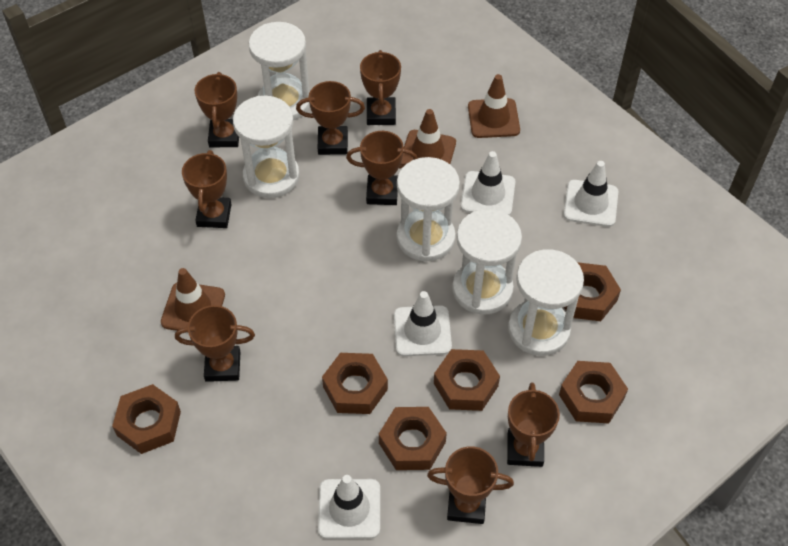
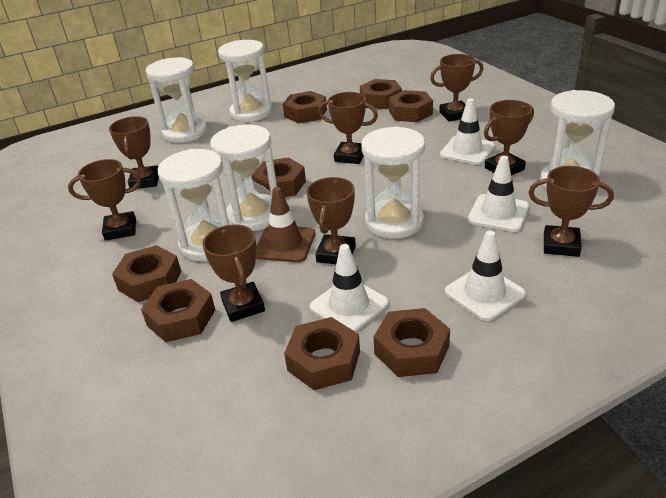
brown nut: 6 -> 8
brown traffic cone: 3 -> 1
white hourglass: 5 -> 6

